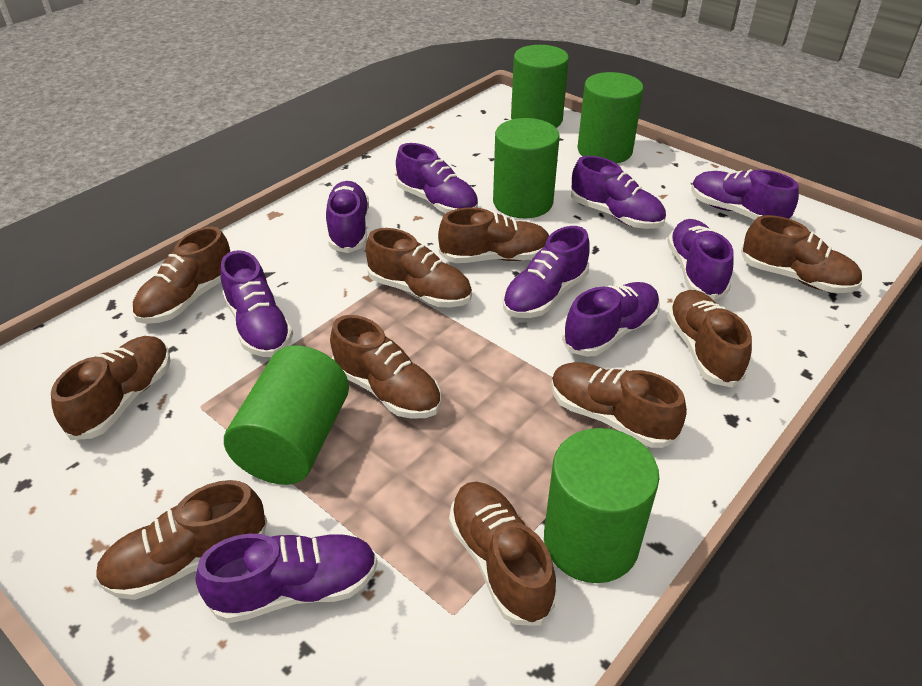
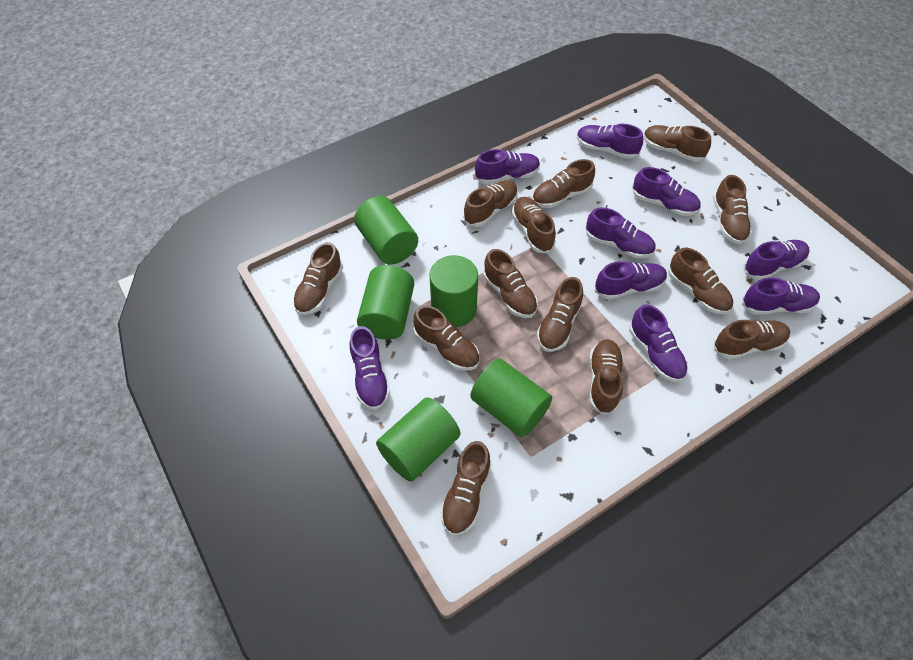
brown shoe: 10 -> 13

